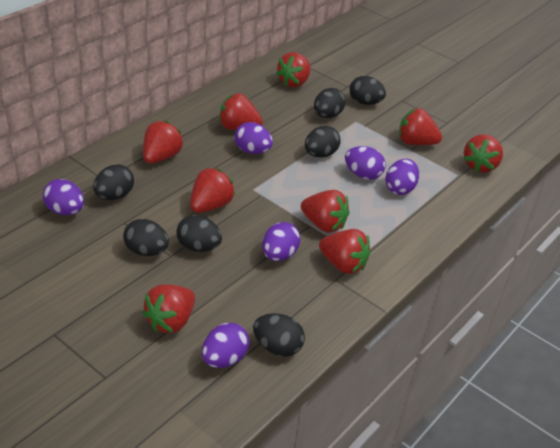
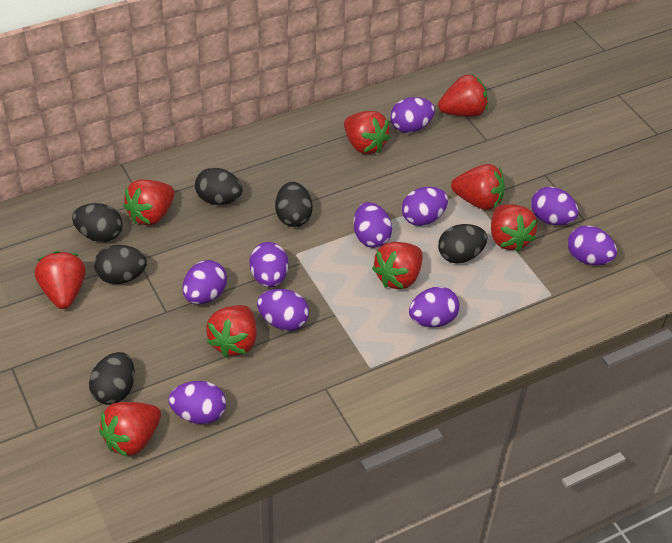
black egg: 7 -> 6
purple egg: 6 -> 10

